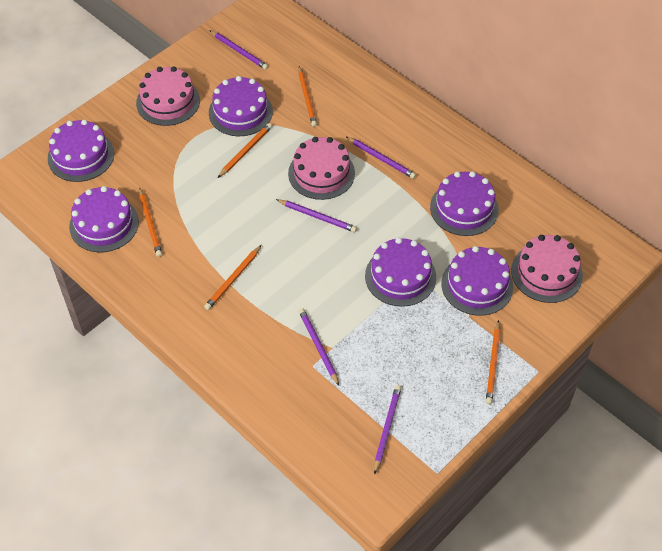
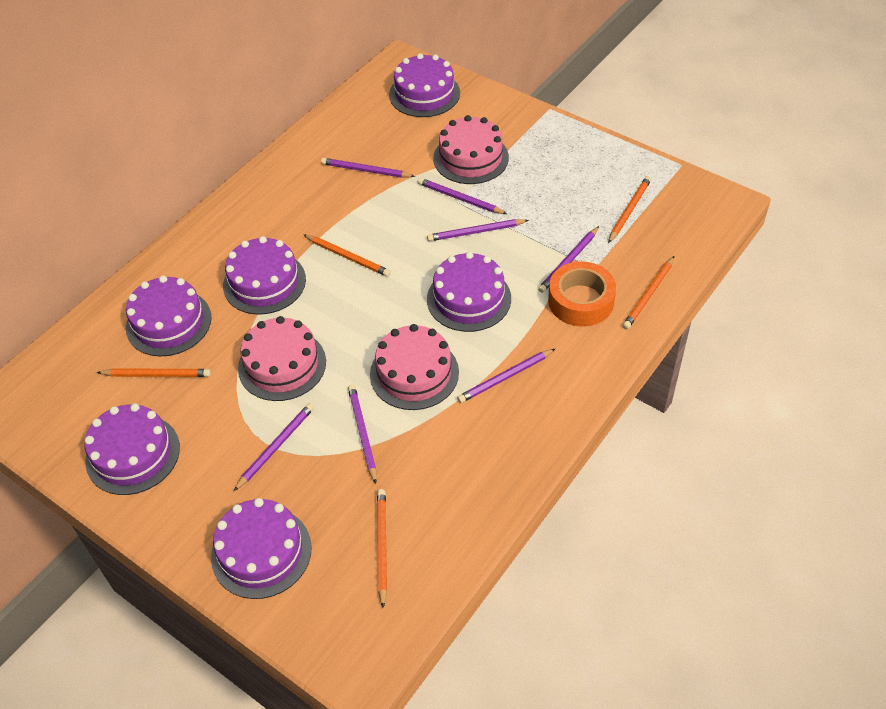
orange tape: 0 -> 1
purple pencil: 5 -> 7

